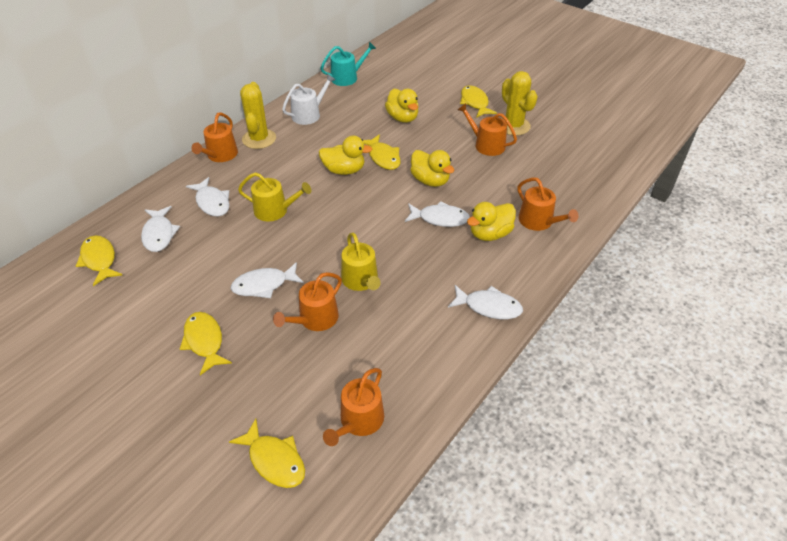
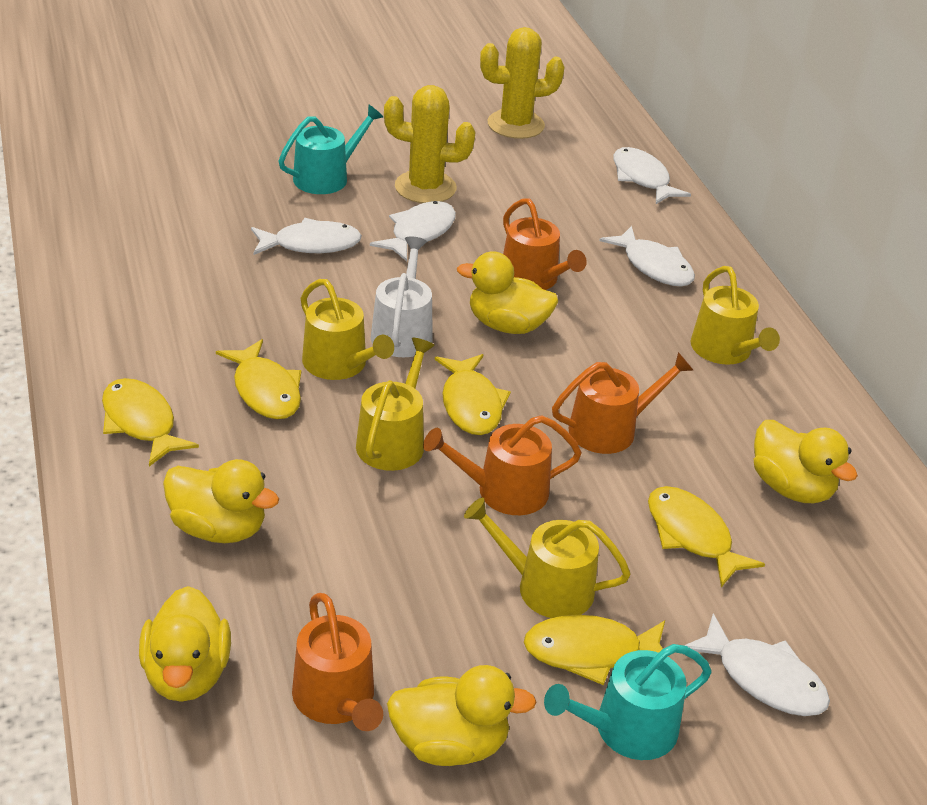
orange watering can: 5 -> 4
turquoise watering can: 1 -> 2
yellow duck: 4 -> 5
yellow watering can: 2 -> 4

